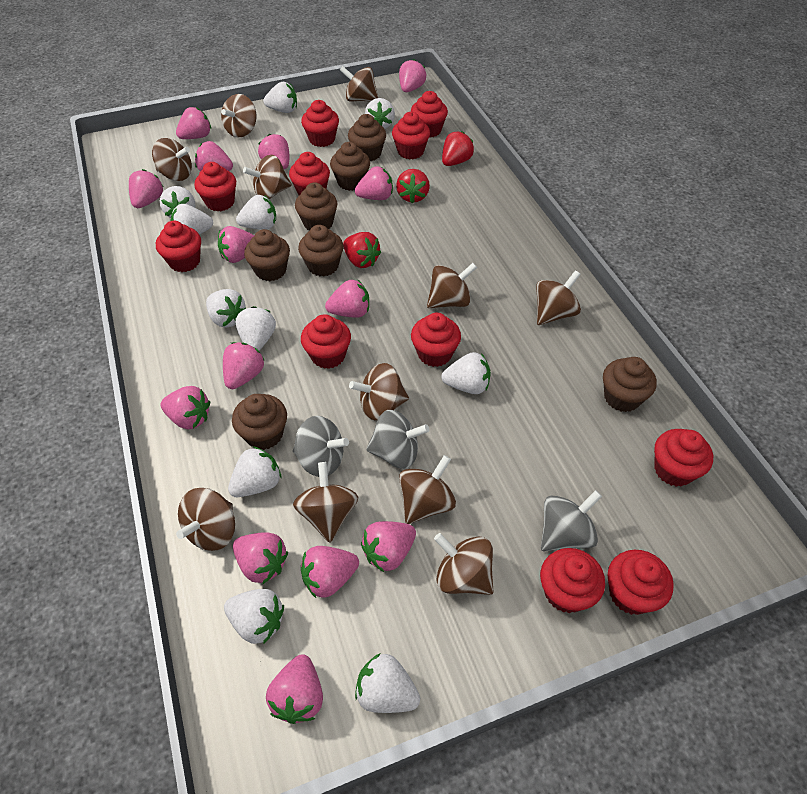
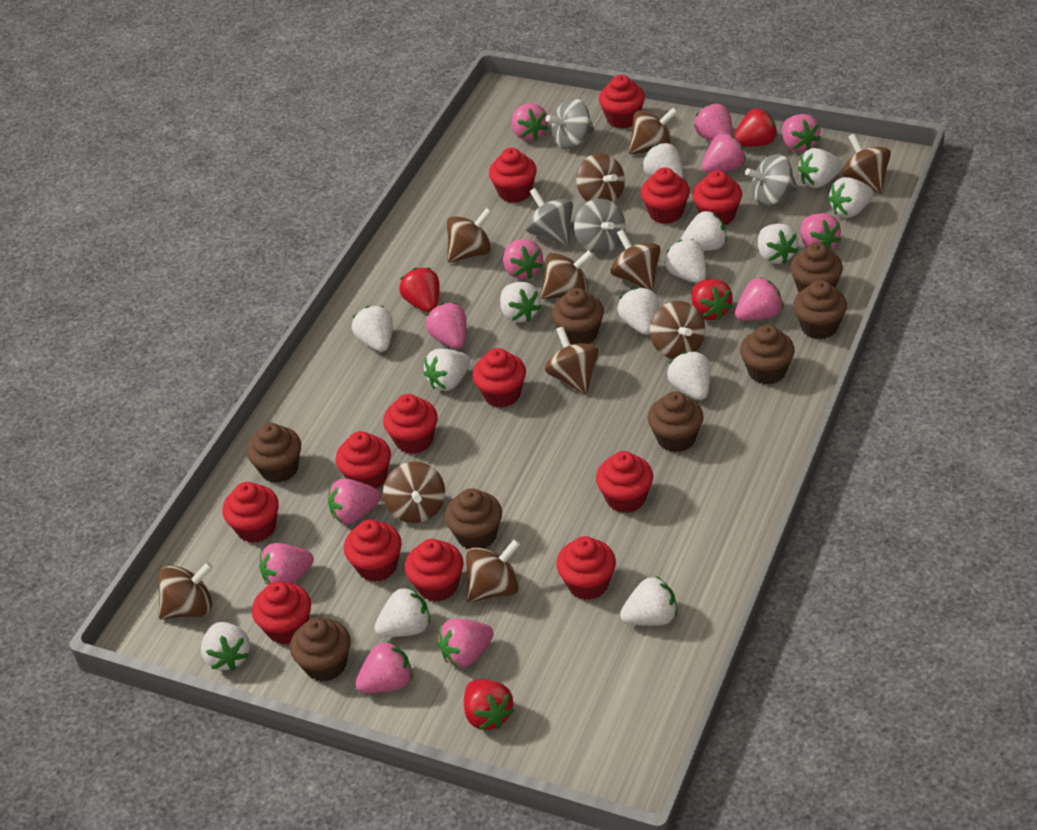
brown cupcake: 7 -> 8
grey spinning top: 3 -> 4
pink strawberry: 14 -> 12
red cupcake: 11 -> 13
red strawberry: 3 -> 4
white strawberry: 11 -> 14

